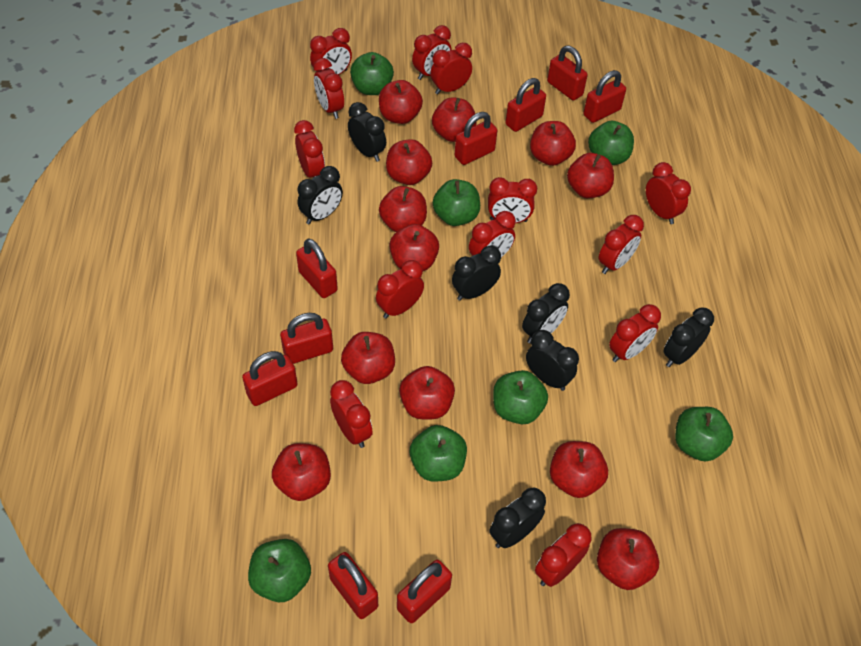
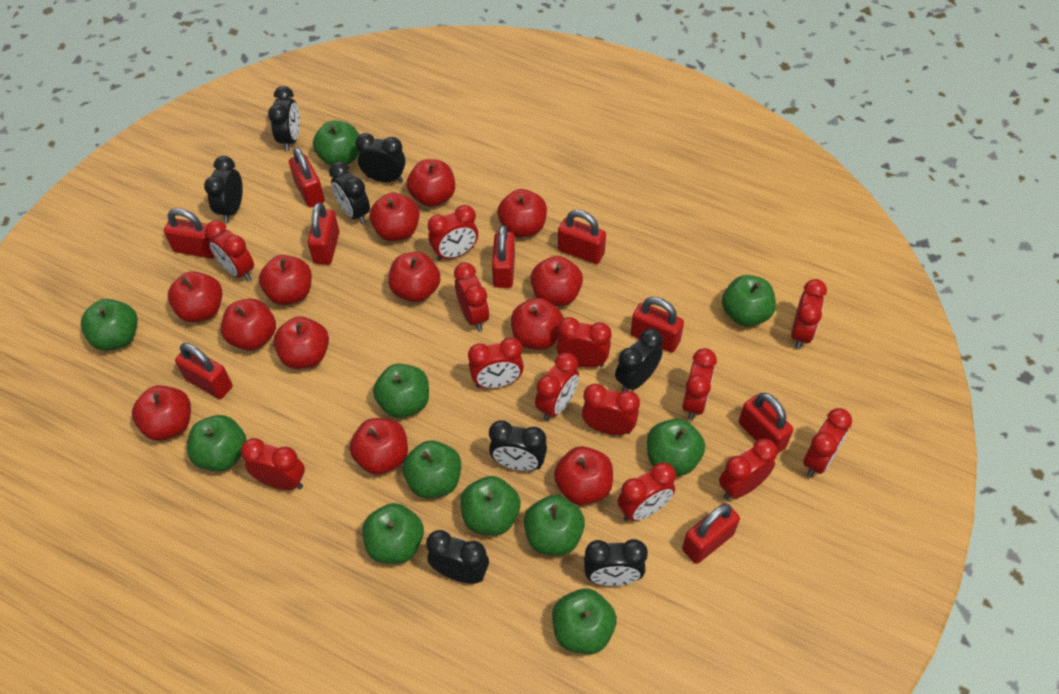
black clock: 7 -> 8
green apple: 7 -> 11
red apple: 12 -> 13

